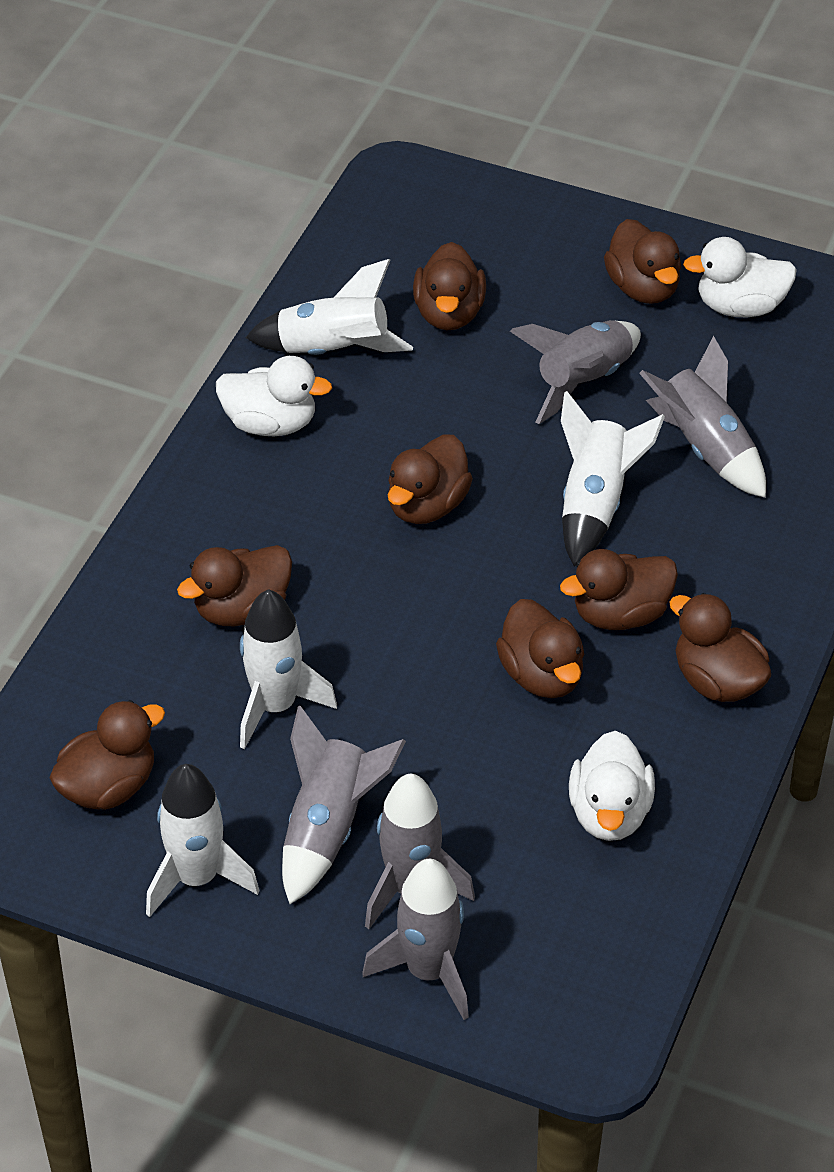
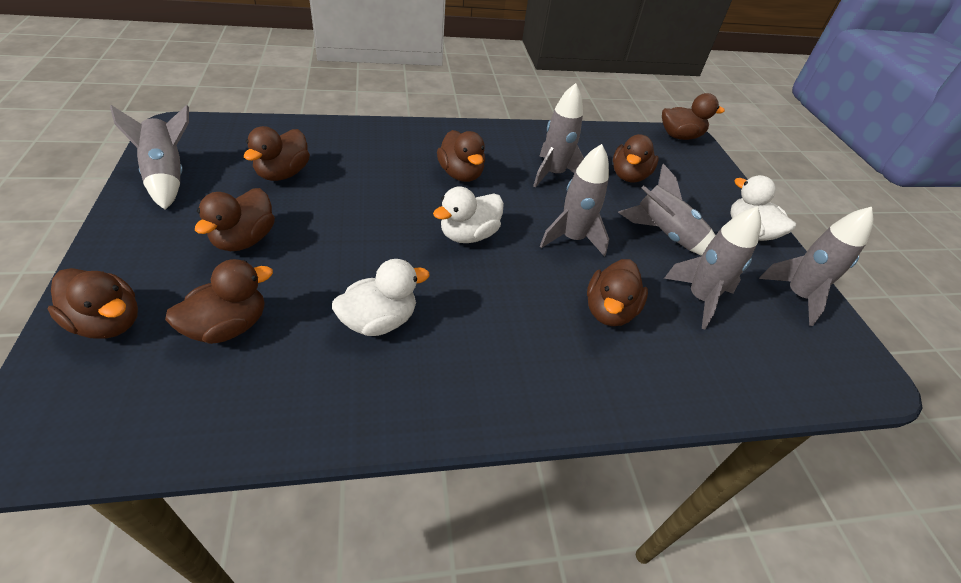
grey rocket: 5 -> 6
white rocket: 4 -> 0

